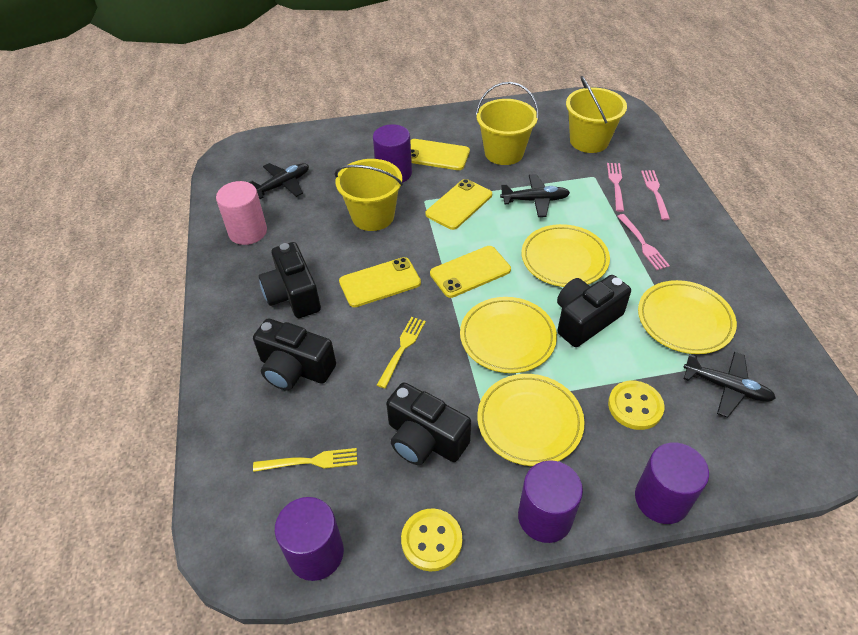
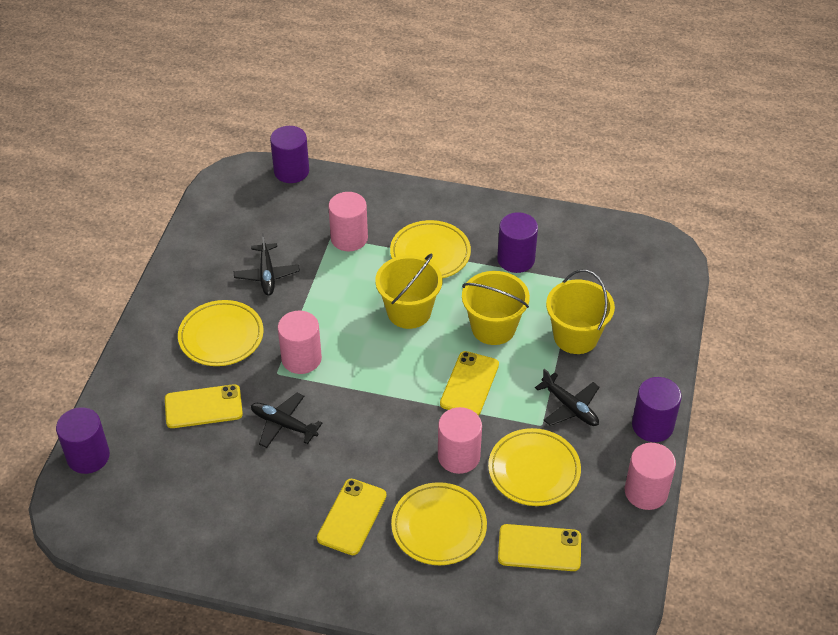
black camera: 4 -> 0
pink cylinder: 1 -> 4
pink fork: 3 -> 0
yellow button: 2 -> 0
yellow fork: 2 -> 0

